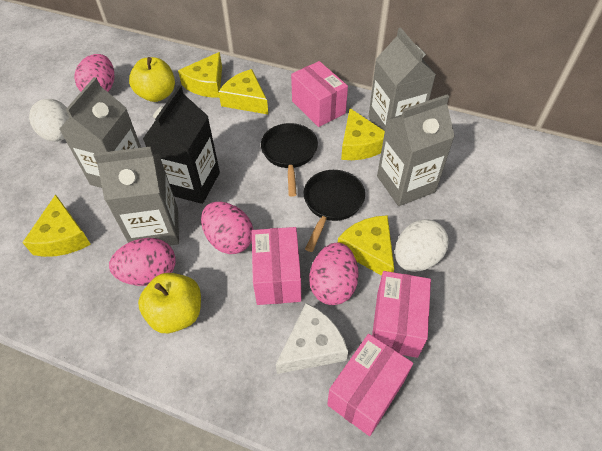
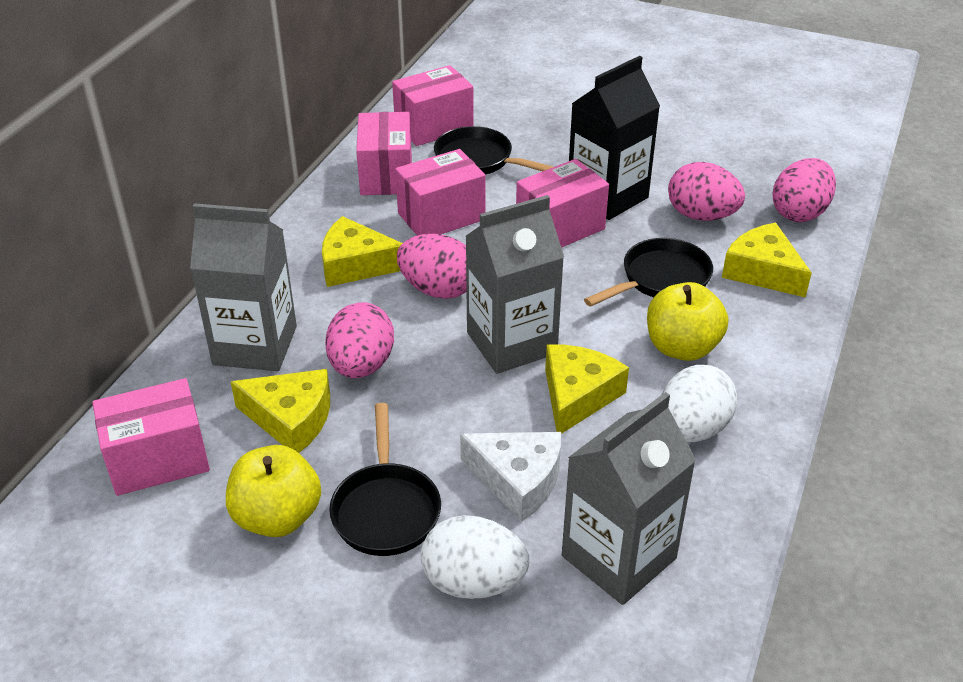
black pan: 2 -> 3
grey carton: 4 -> 3
pink box: 4 -> 5
yellow cheese: 5 -> 4

